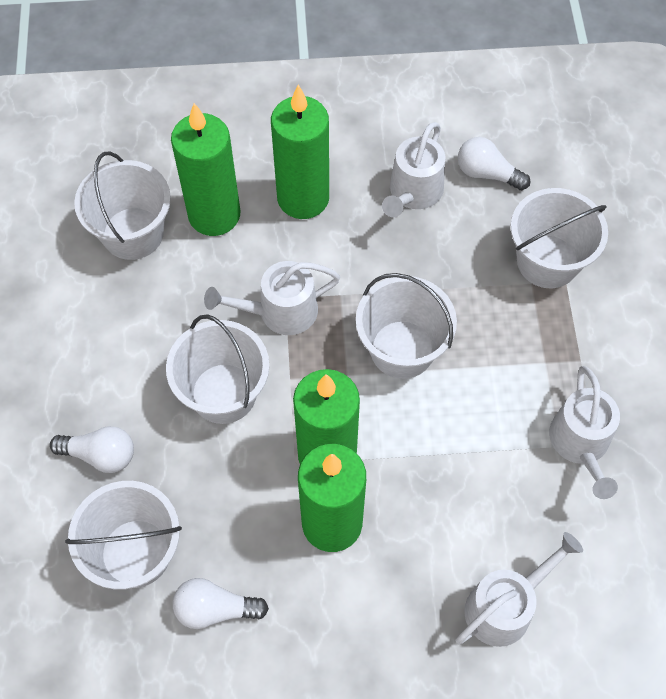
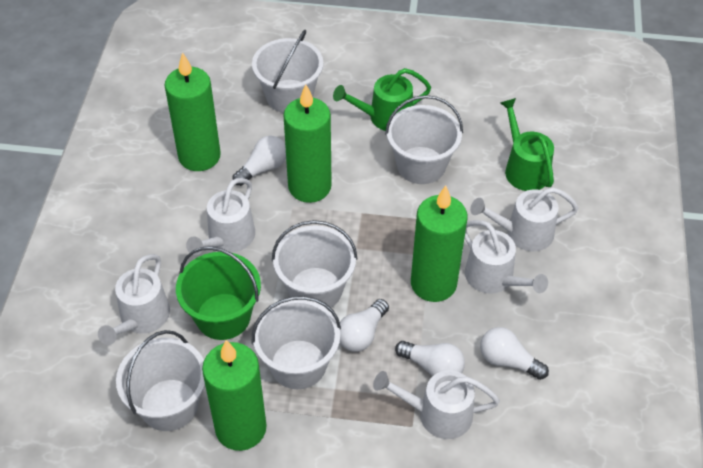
green bucket: 0 -> 1
green watering can: 0 -> 2
white light bulb: 3 -> 4
white watering can: 4 -> 5

